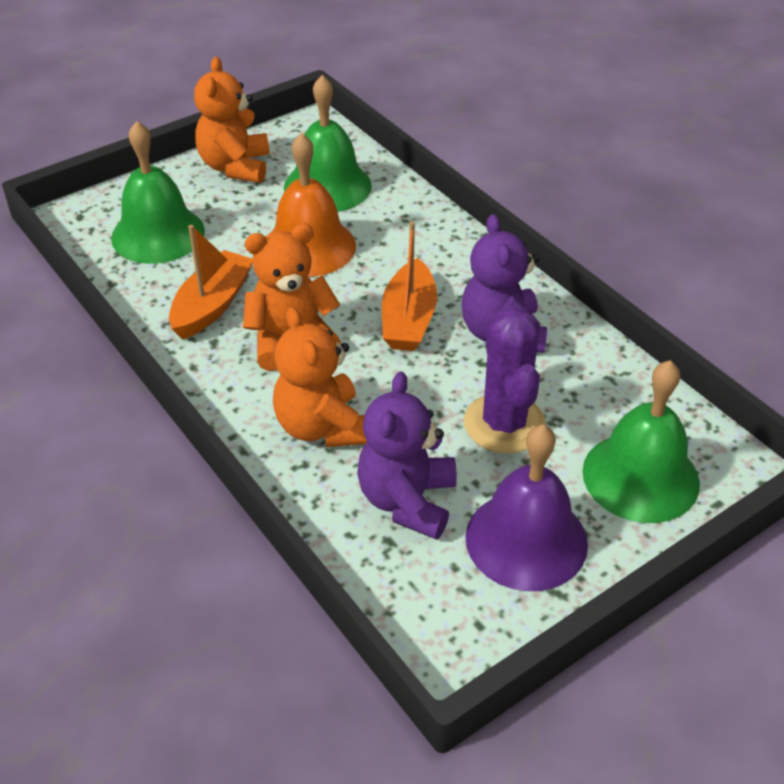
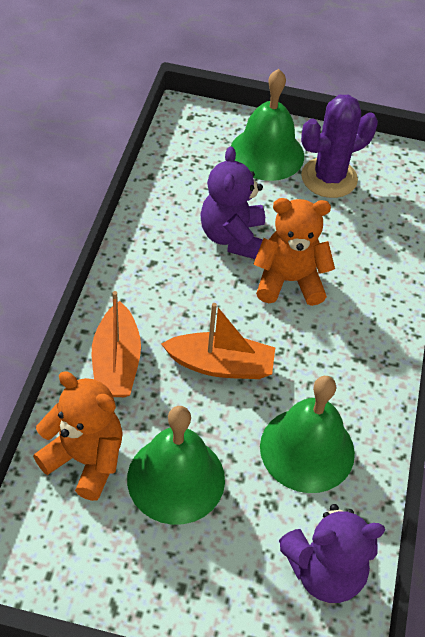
orange bell: 1 -> 0
orange teddy bear: 3 -> 2
purple bell: 1 -> 0

